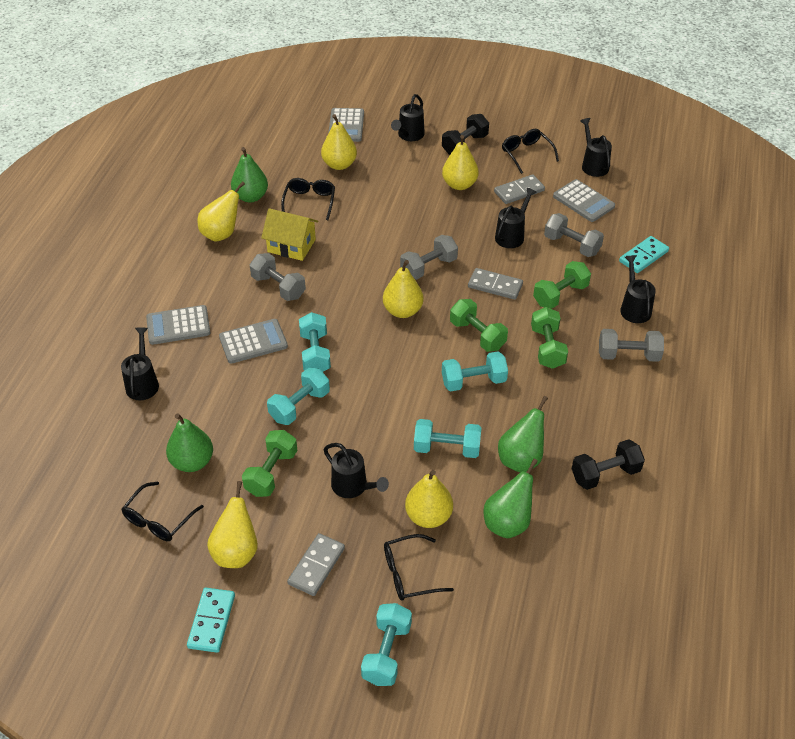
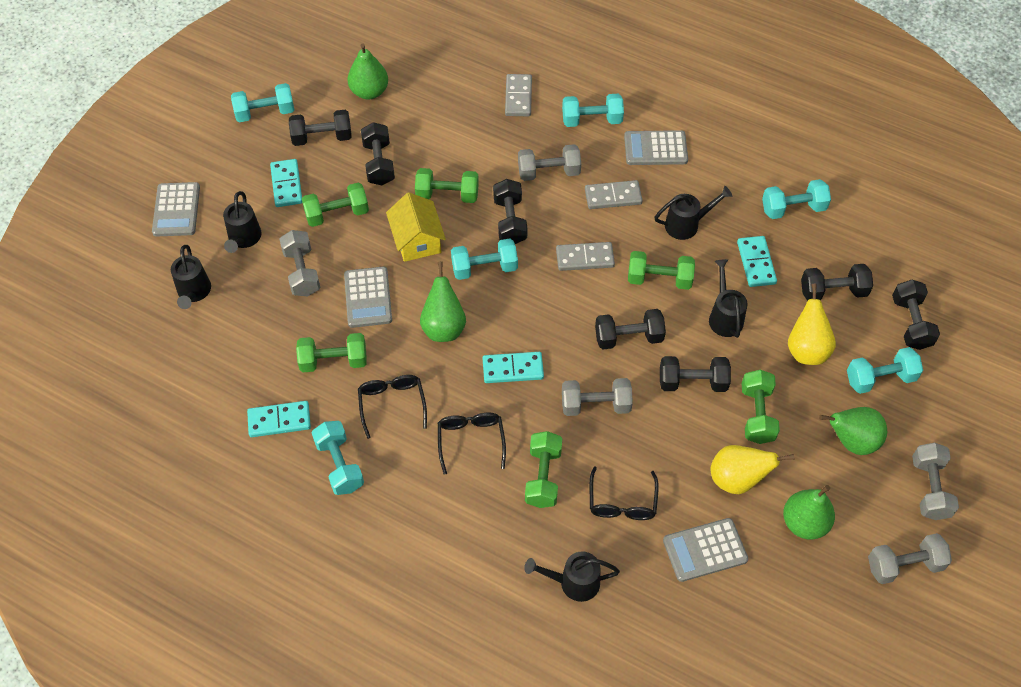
black dumbbell: 2 -> 7
black glasses: 4 -> 3
black watering can: 6 -> 5
green dumbbell: 4 -> 6
grey dumbbell: 4 -> 5
turquoise domino: 2 -> 4
turquoise dumbbell: 5 -> 6
yellow pear: 6 -> 2

